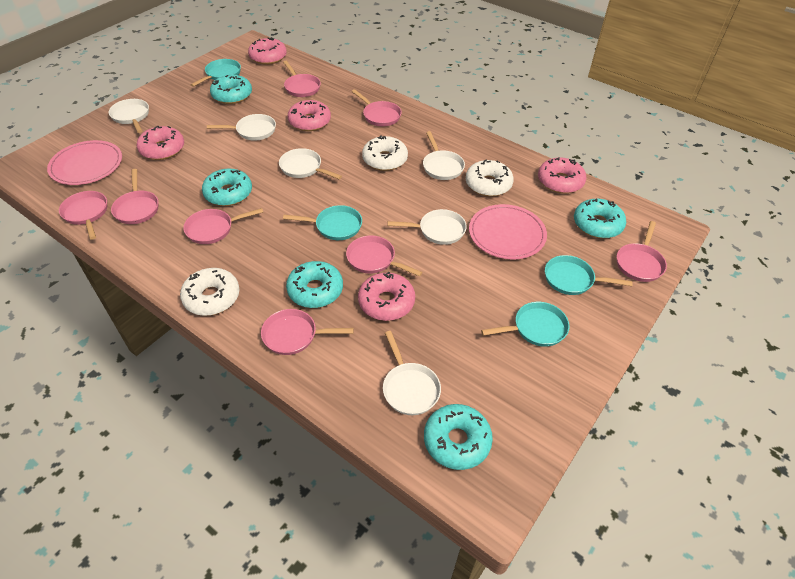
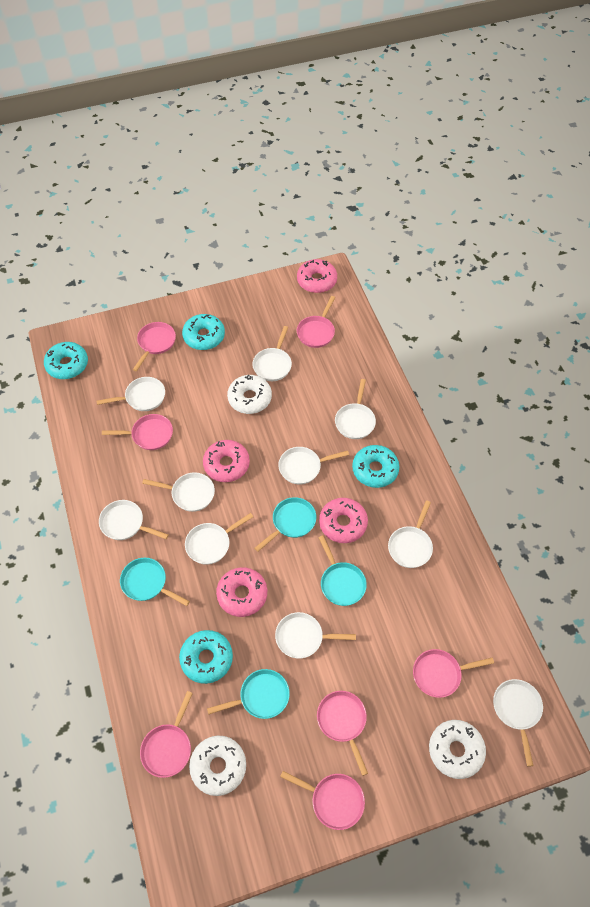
pink donut: 5 -> 4
pink pan: 8 -> 7
pink plate: 2 -> 0
turquoise donut: 5 -> 4
white pan: 6 -> 10

